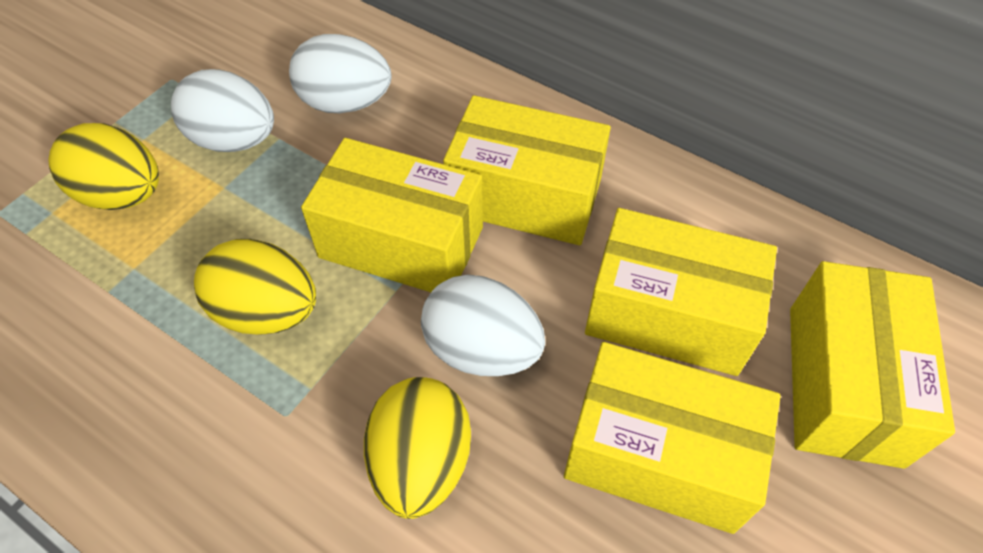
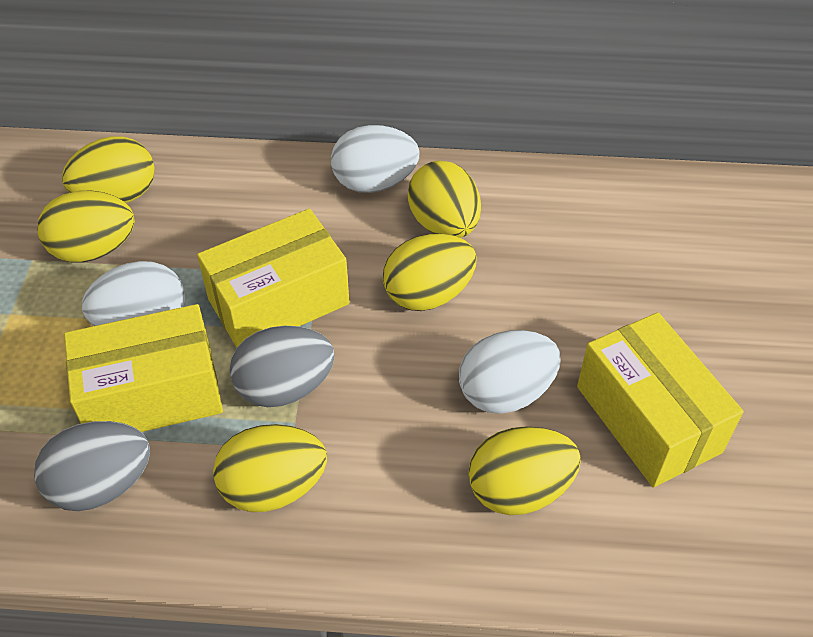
grey egg: 0 -> 2
yellow box: 5 -> 3
yellow egg: 3 -> 6

